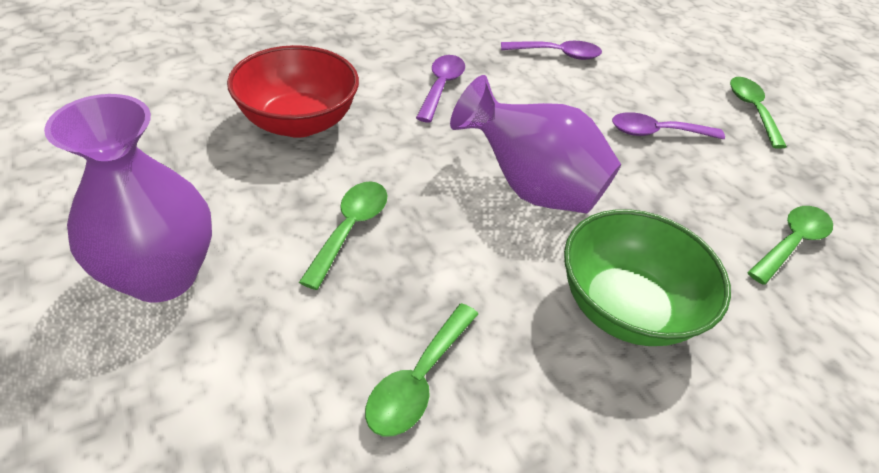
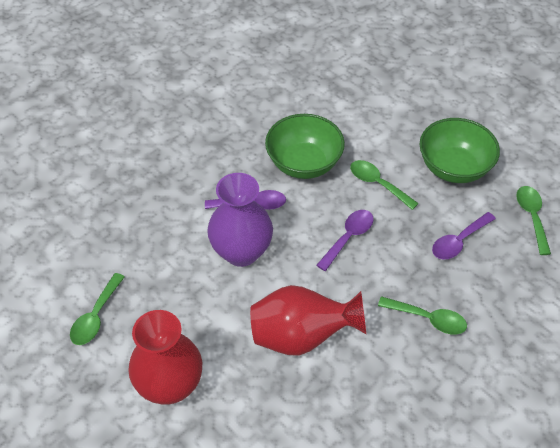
green bowl: 1 -> 2
purple vase: 2 -> 1
red bowl: 1 -> 0
red vase: 0 -> 2

